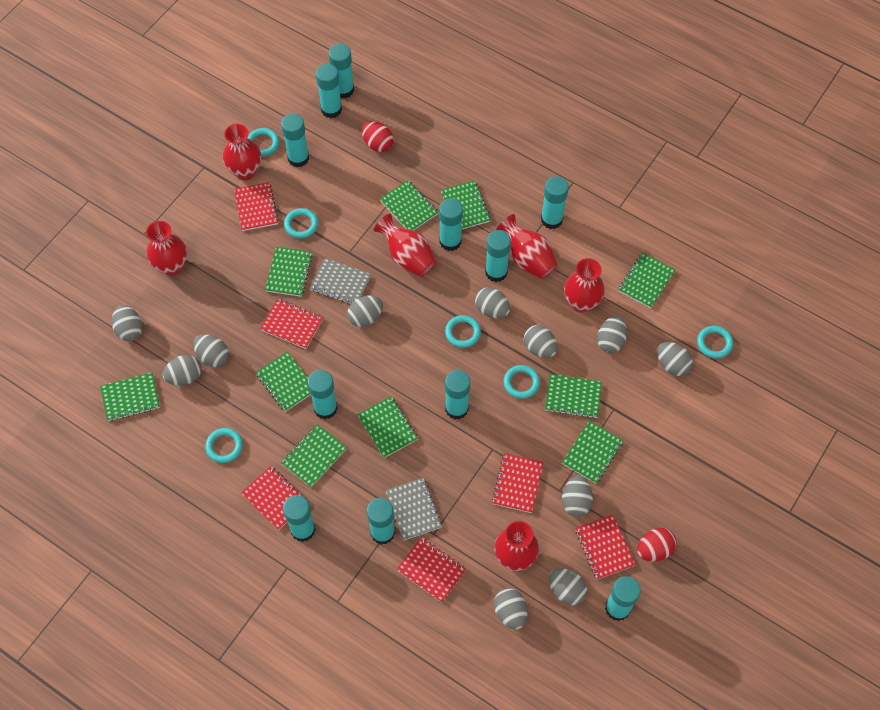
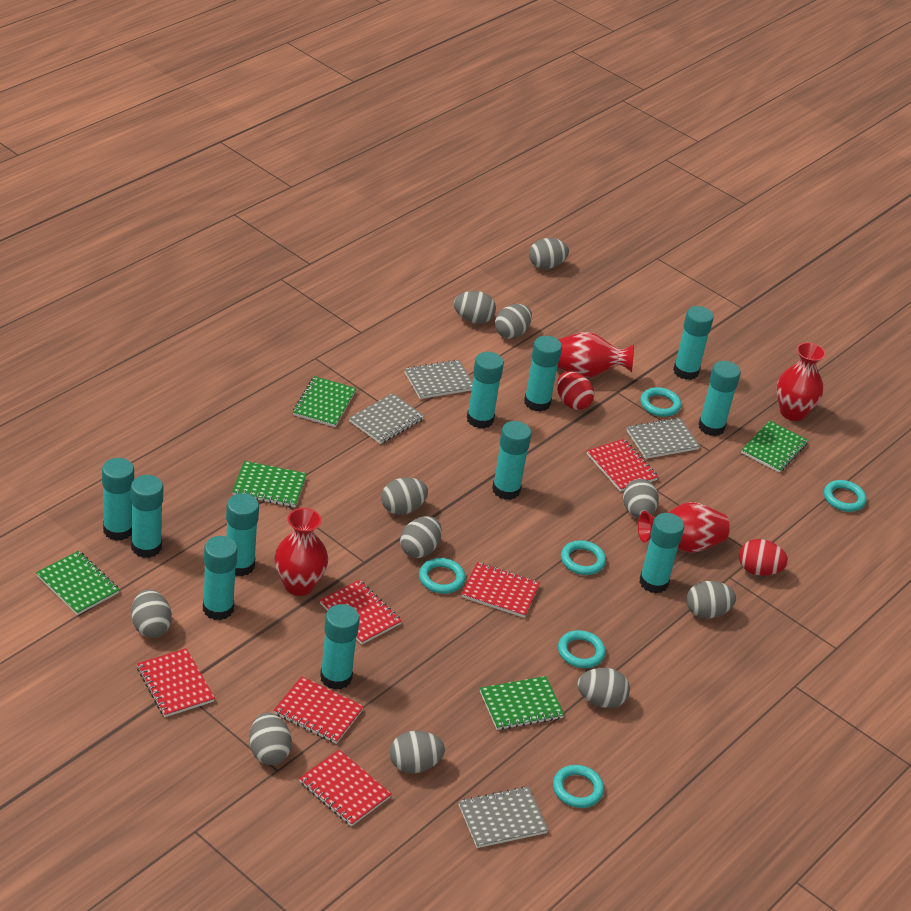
green notebook: 10 -> 5
grey notebook: 2 -> 4
red vase: 6 -> 4

